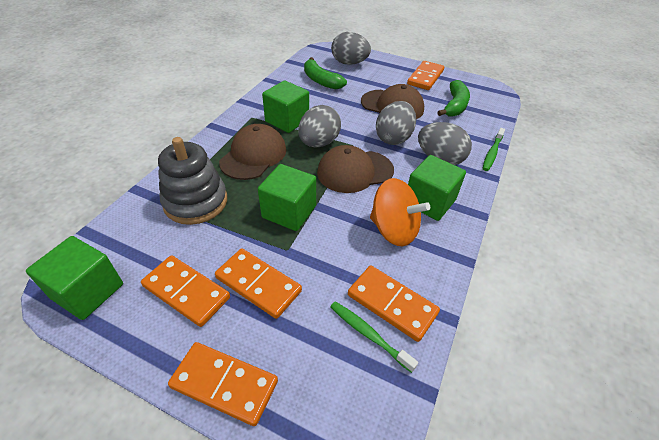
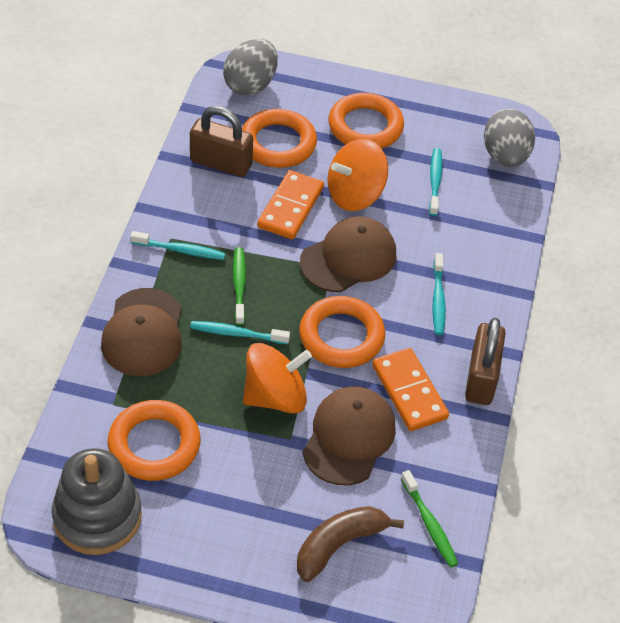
brown banana: 0 -> 1
brown padlock: 0 -> 2
green banana: 2 -> 0
green cube: 4 -> 0
grey egg: 4 -> 2
orange domino: 5 -> 2
orange ring: 0 -> 4
orange spinning top: 1 -> 2
turquoise toothbrush: 0 -> 4

